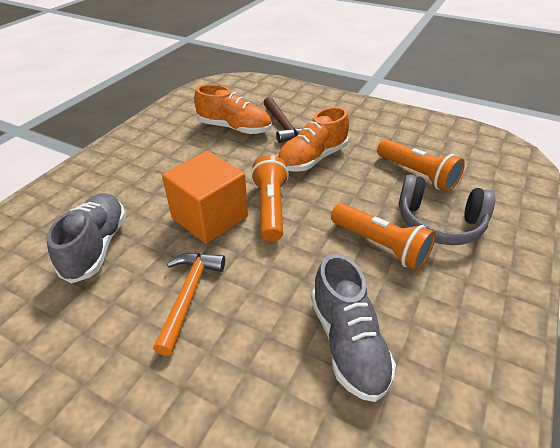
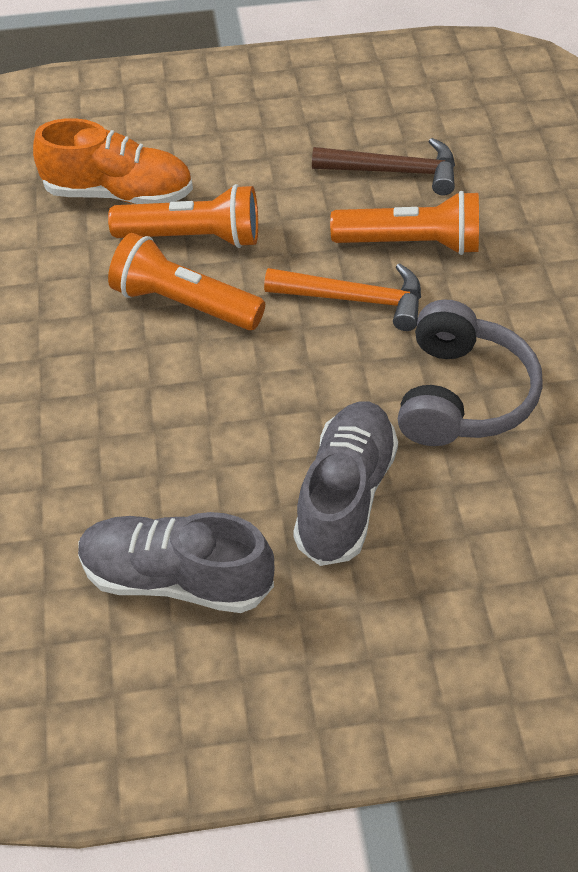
orange cube: 1 -> 0
orange shoe: 2 -> 1

